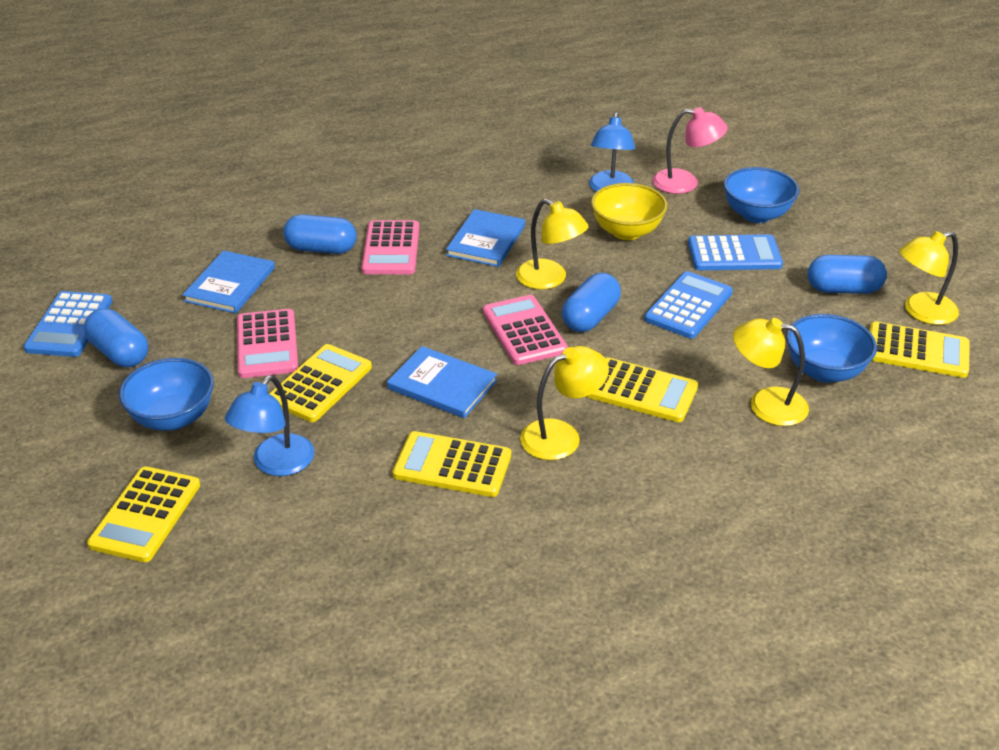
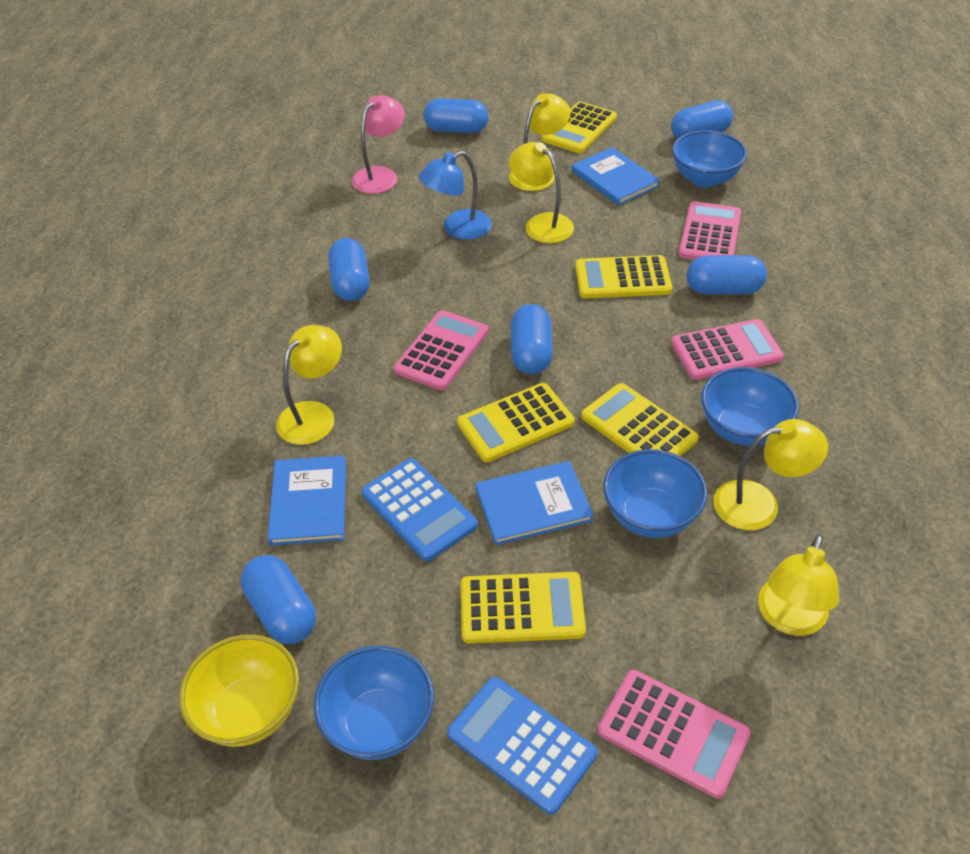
blue bowl: 3 -> 4
blue calculator: 3 -> 2
blue capsule: 4 -> 6
blue lamp: 2 -> 1
pink calculator: 3 -> 4
yellow lamp: 4 -> 5

